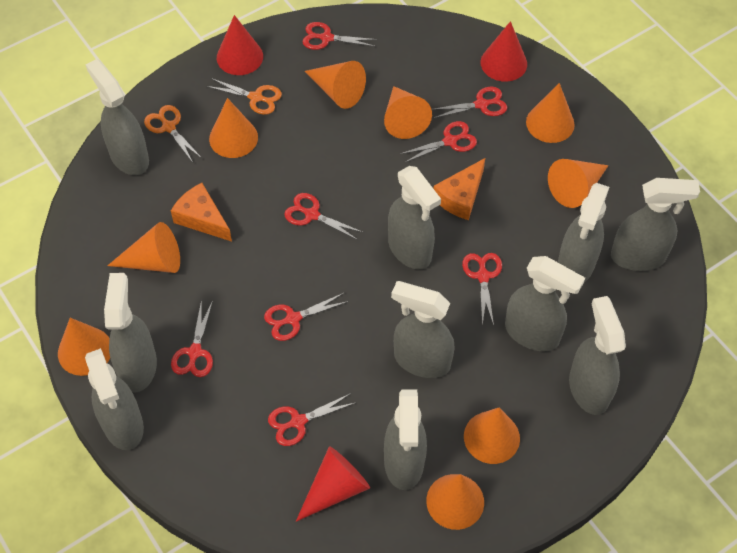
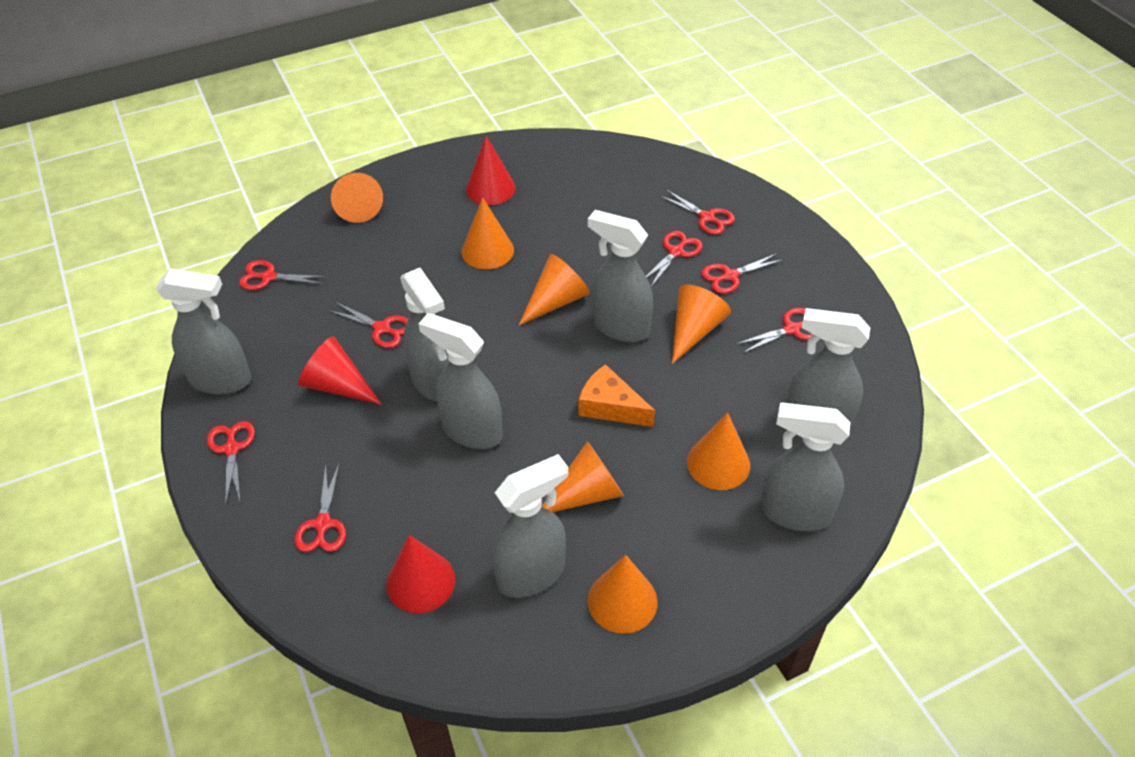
grey spray bottle: 10 -> 7
orange cheese: 2 -> 1
orange cone: 9 -> 7
orange scissors: 2 -> 0

